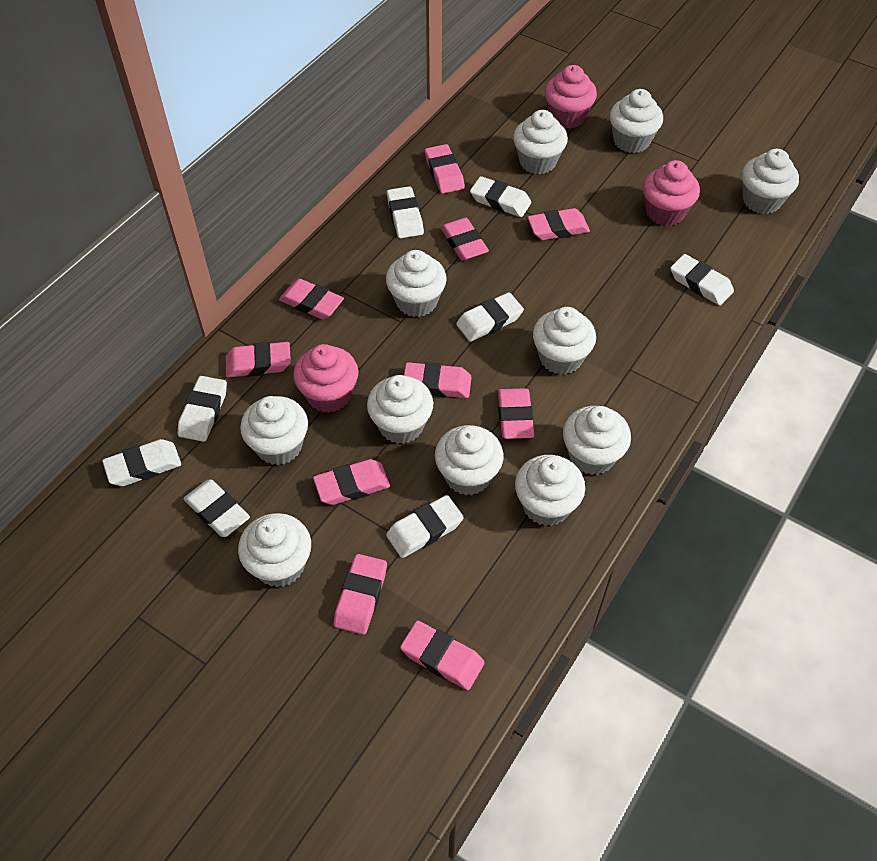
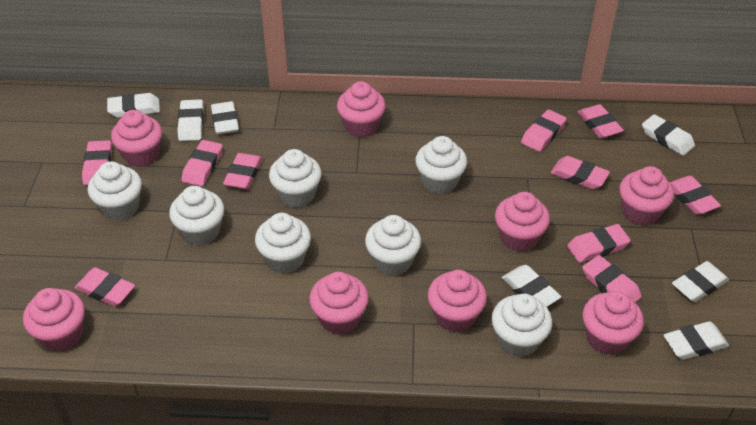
pink cupcake: 3 -> 8
white cupcake: 11 -> 7
white eraser: 8 -> 7

